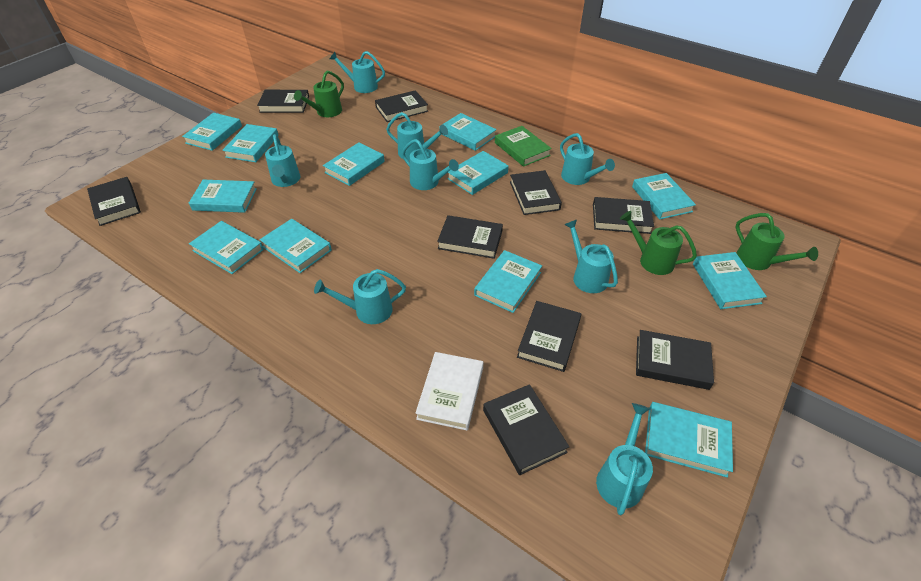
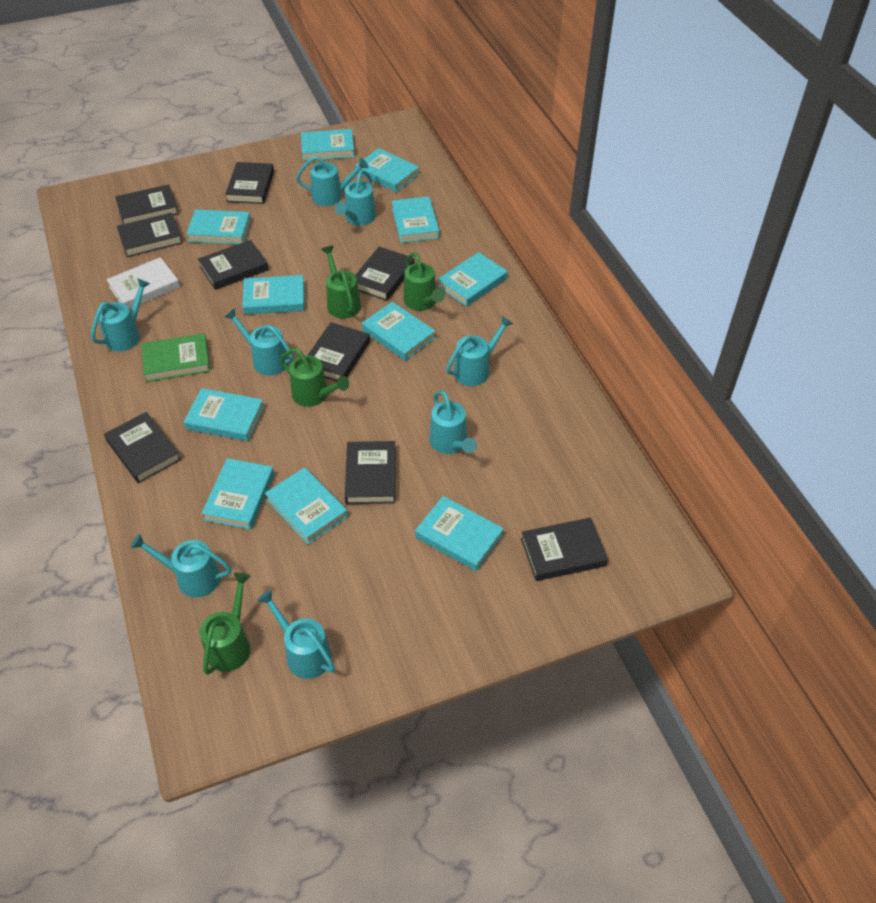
green watering can: 3 -> 4
turquoise book: 12 -> 11

